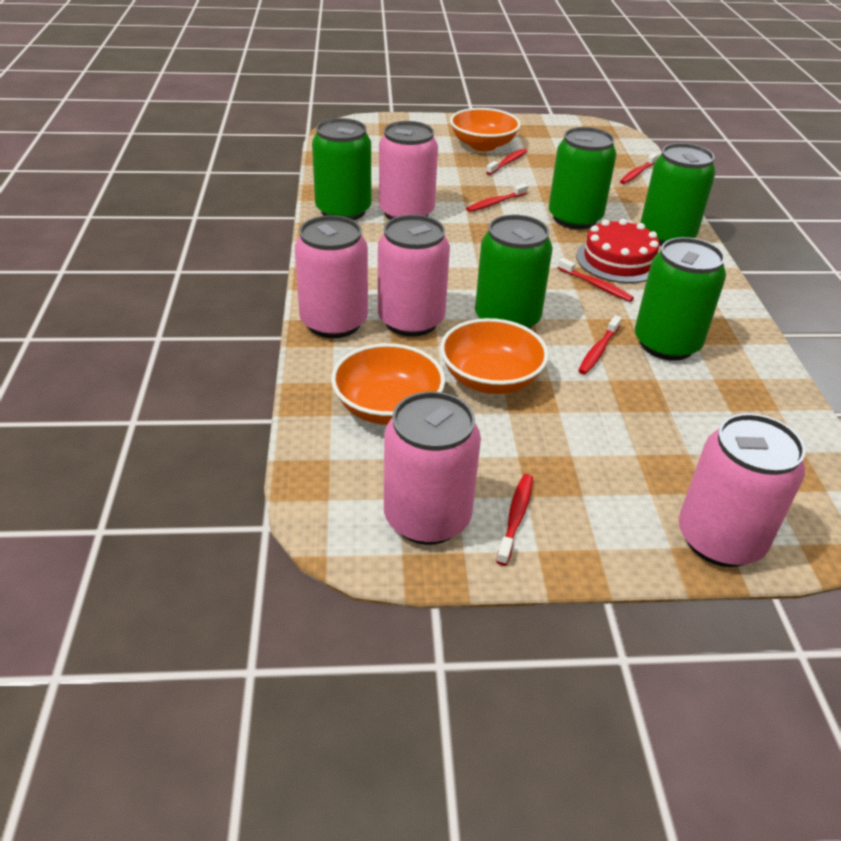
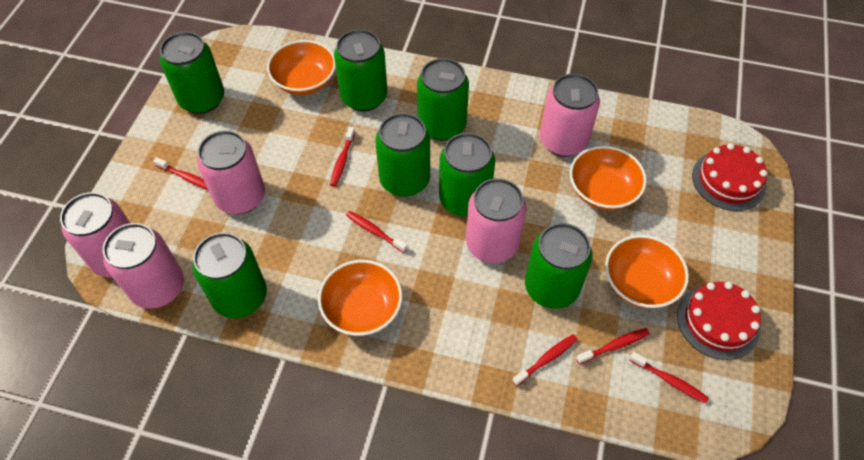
green can: 5 -> 7
orange bowl: 3 -> 4
red cake: 1 -> 2

